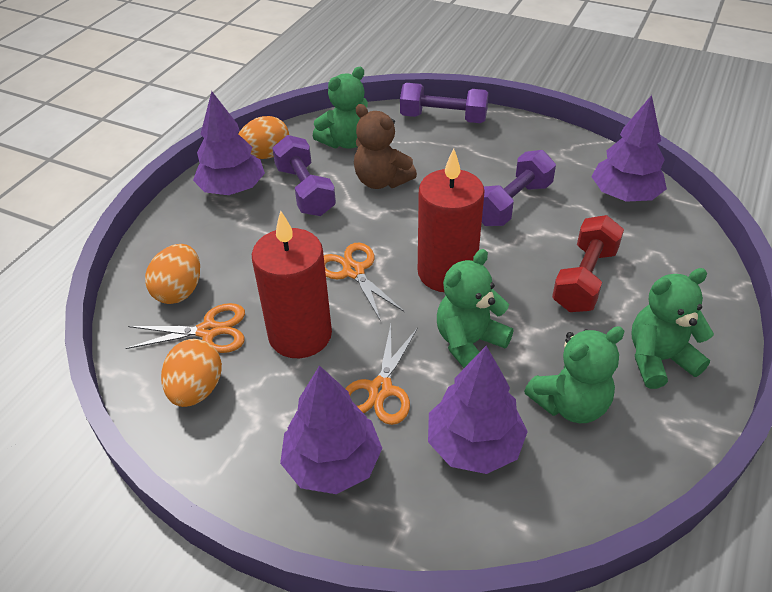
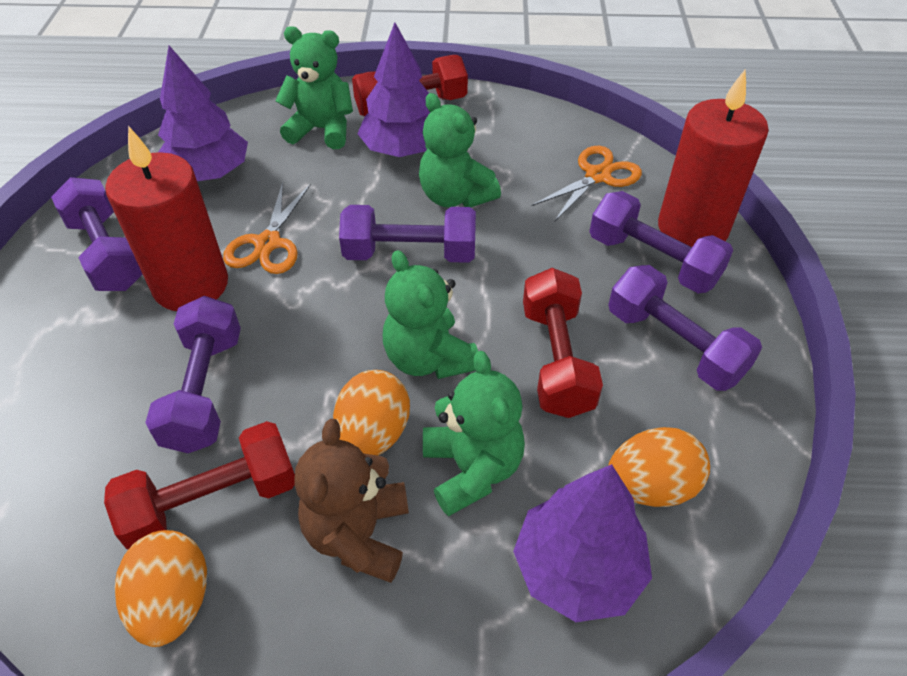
orange scissors: 3 -> 2
purple dumbbell: 3 -> 5
purple tree: 4 -> 3
red dumbbell: 1 -> 3

